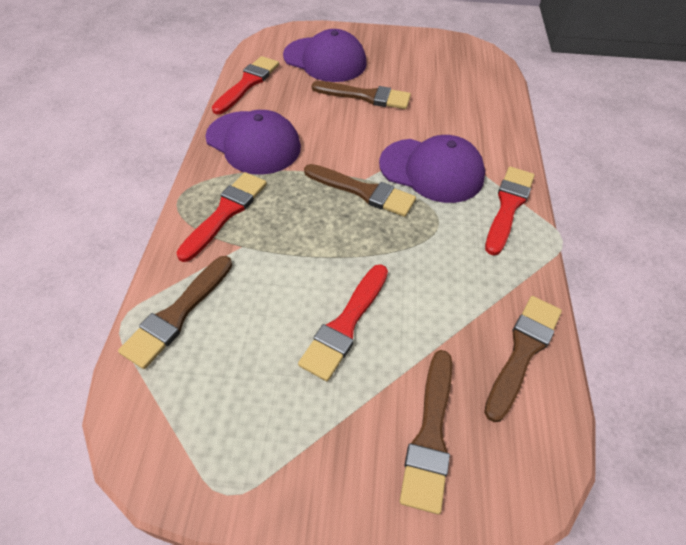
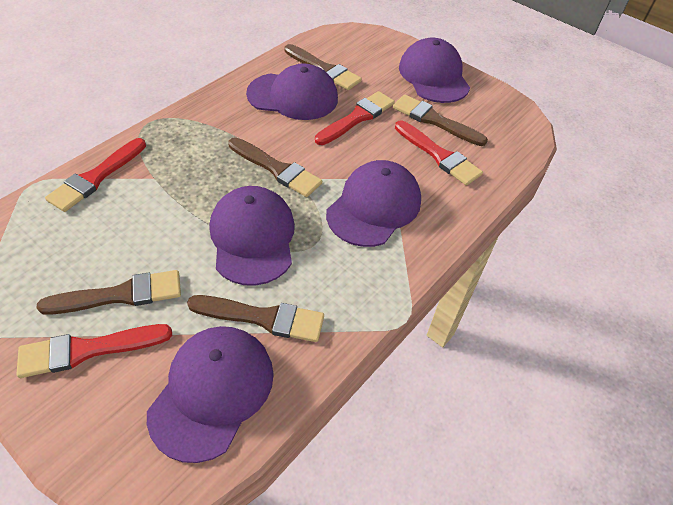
purple cap: 3 -> 5

